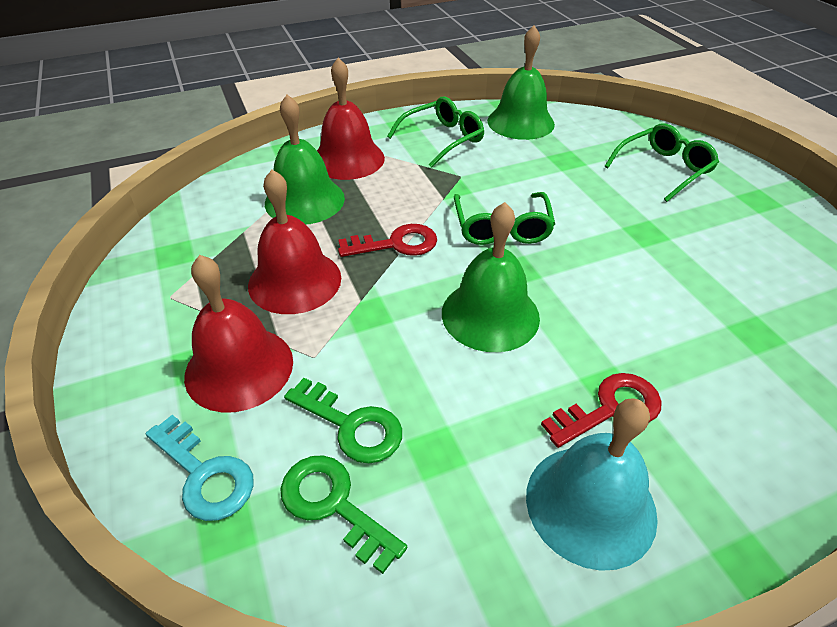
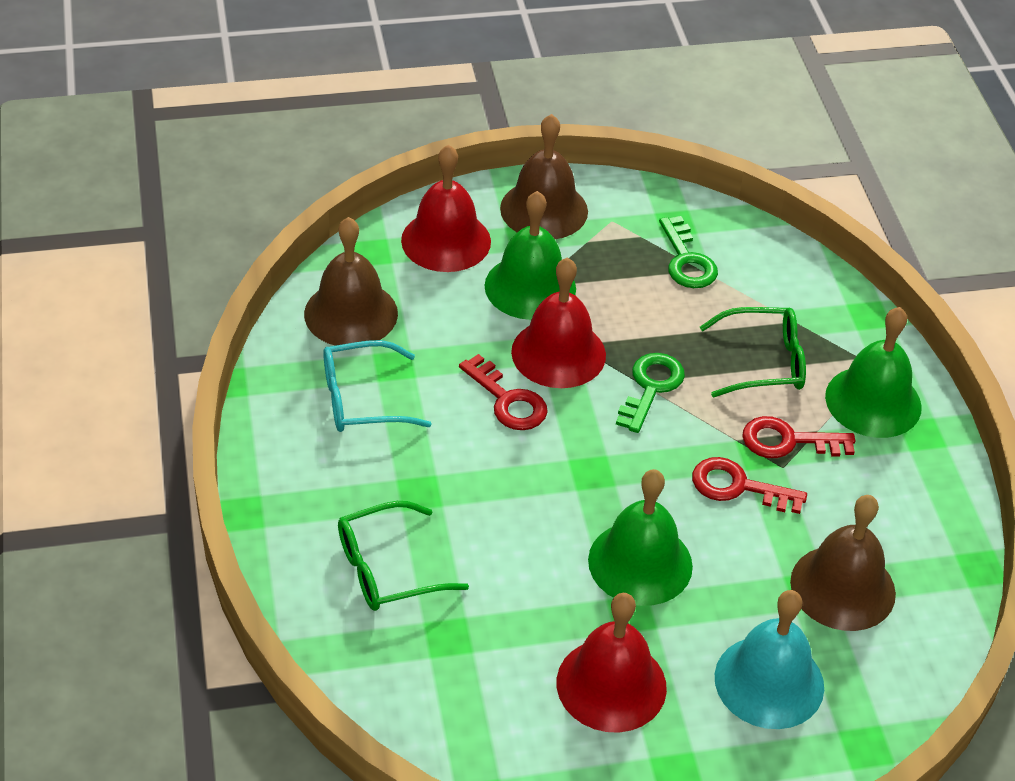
brown bell: 0 -> 3
green glasses: 3 -> 2
red key: 2 -> 3
turquoise glasses: 0 -> 1
turquoise key: 1 -> 0

